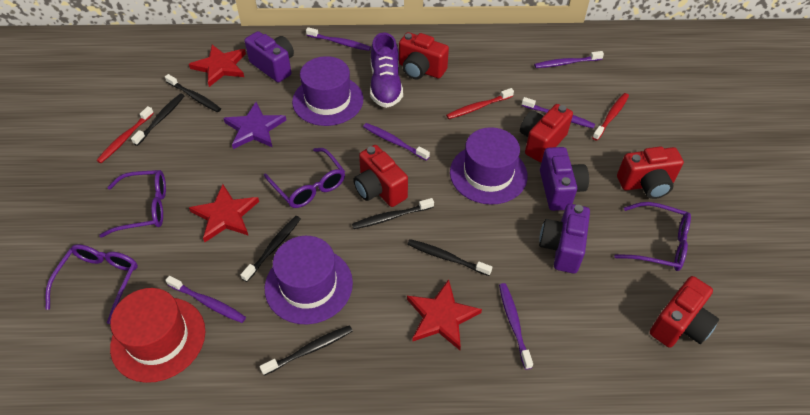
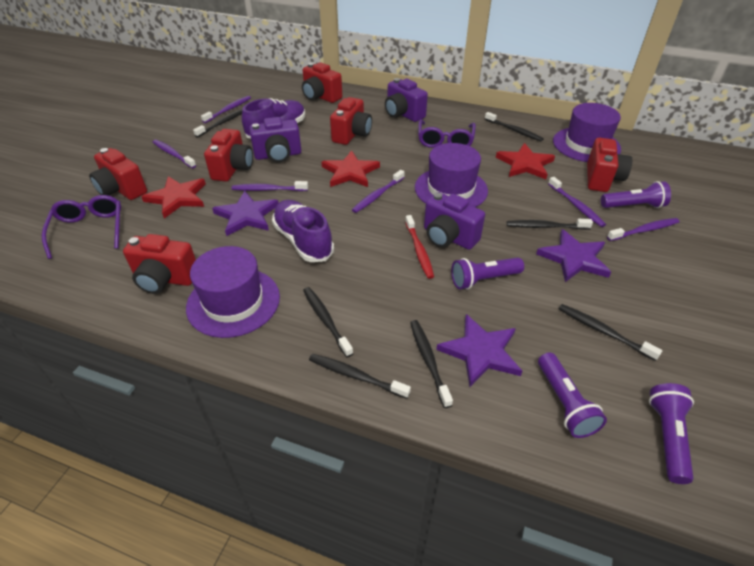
black toothbrush: 6 -> 7
purple flashlight: 0 -> 4
purple glasses: 4 -> 2
purple shoe: 1 -> 2
purple star: 1 -> 3
red camera: 5 -> 6
red hat: 1 -> 0
red toothbrush: 3 -> 1

